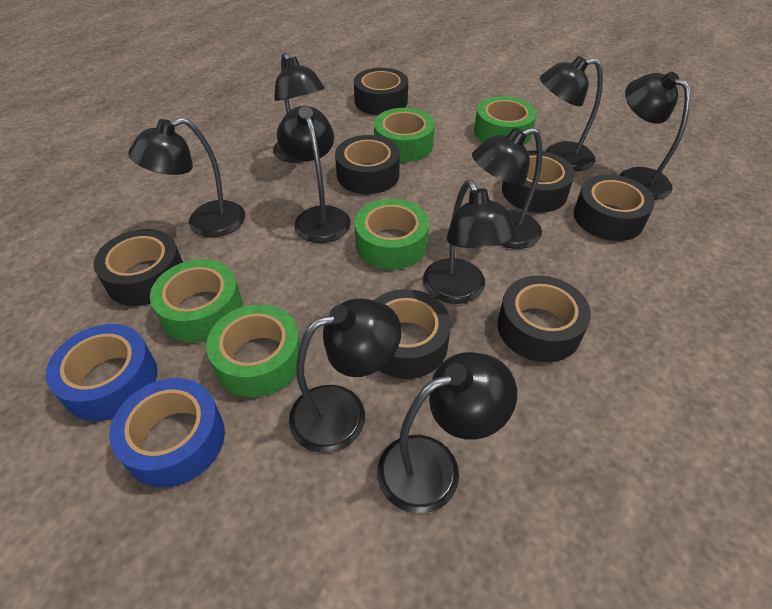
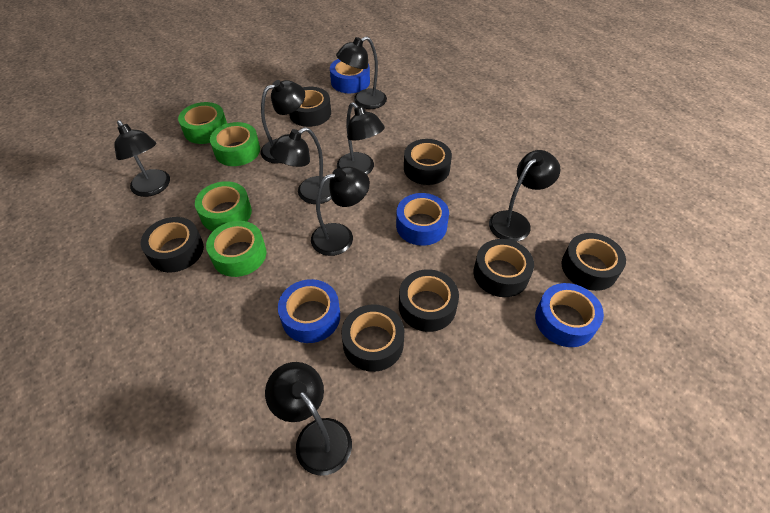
black lamp: 9 -> 8
blue tape: 2 -> 4
green tape: 5 -> 4

